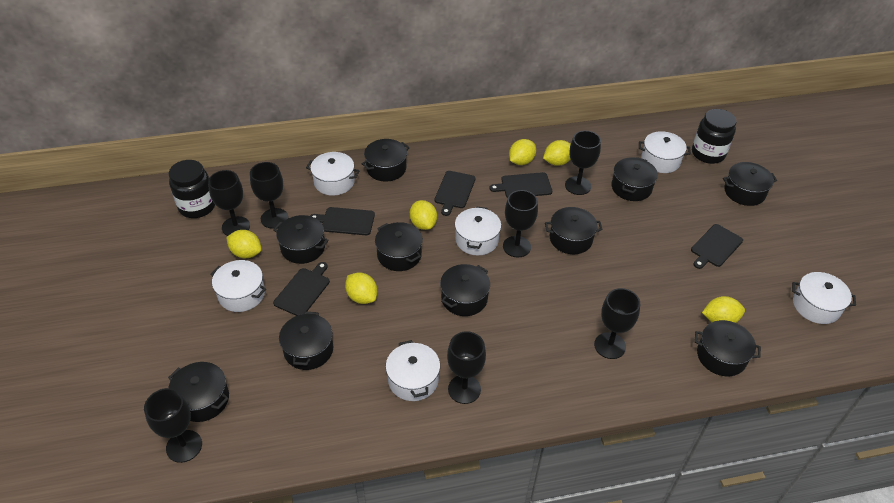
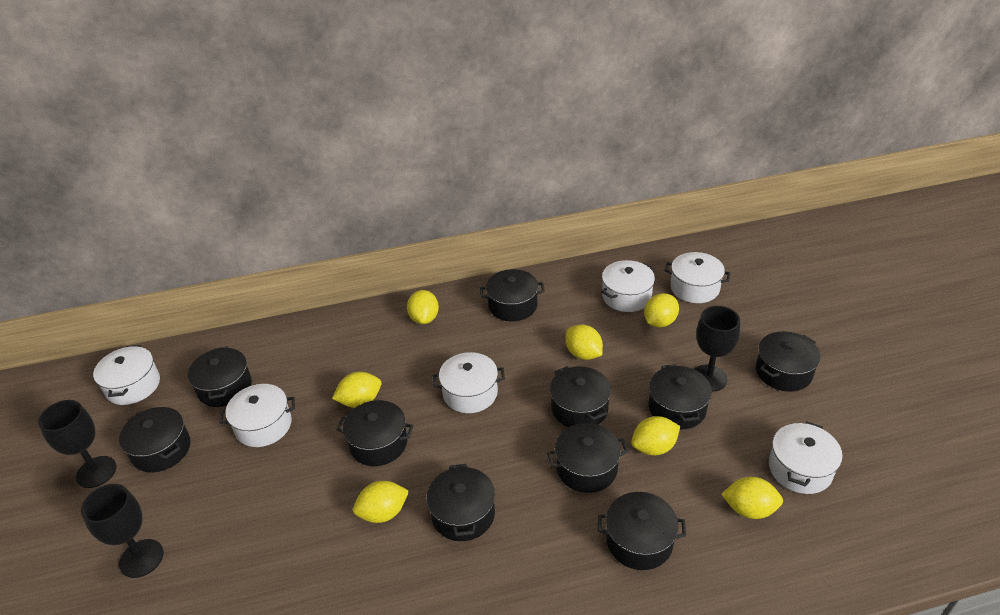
black cutting board: 5 -> 0
black goblet: 7 -> 3
black jar: 2 -> 0
yellow lemon: 6 -> 7

